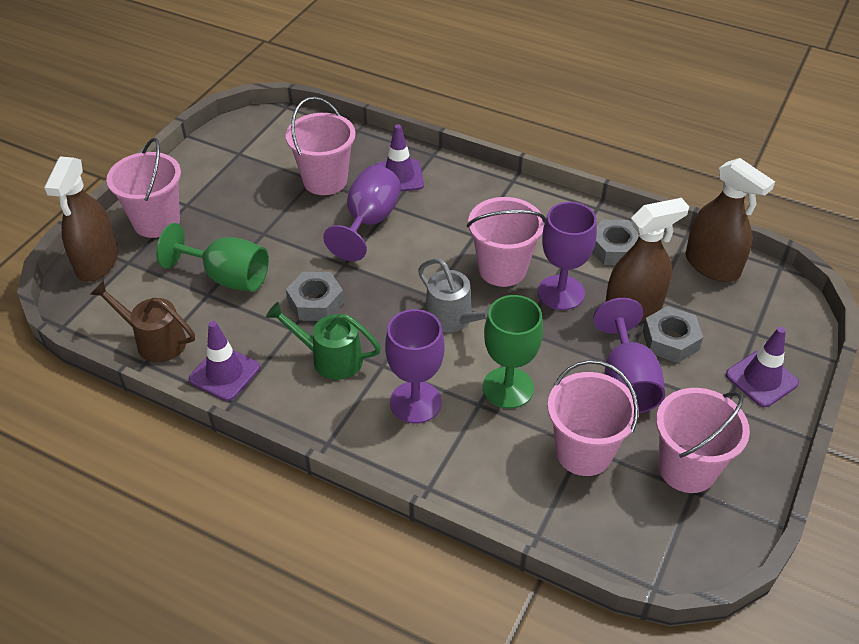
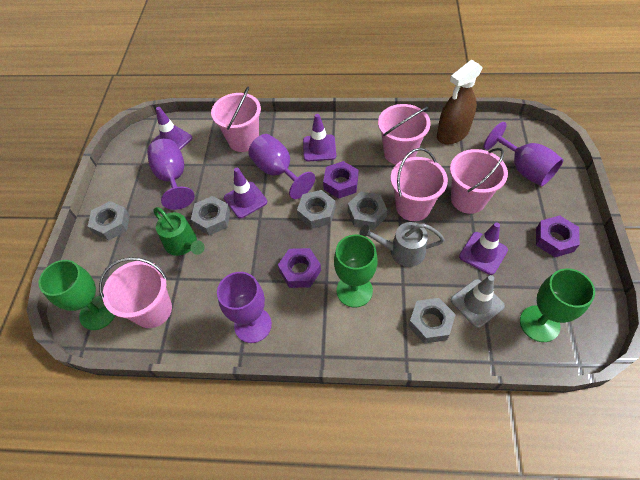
brown spray bottle: 3 -> 1
brown watering can: 1 -> 0
green goblet: 2 -> 3
grey nut: 3 -> 5
grey traffic cone: 0 -> 1
purple nut: 0 -> 3
purple traffic cone: 3 -> 4

